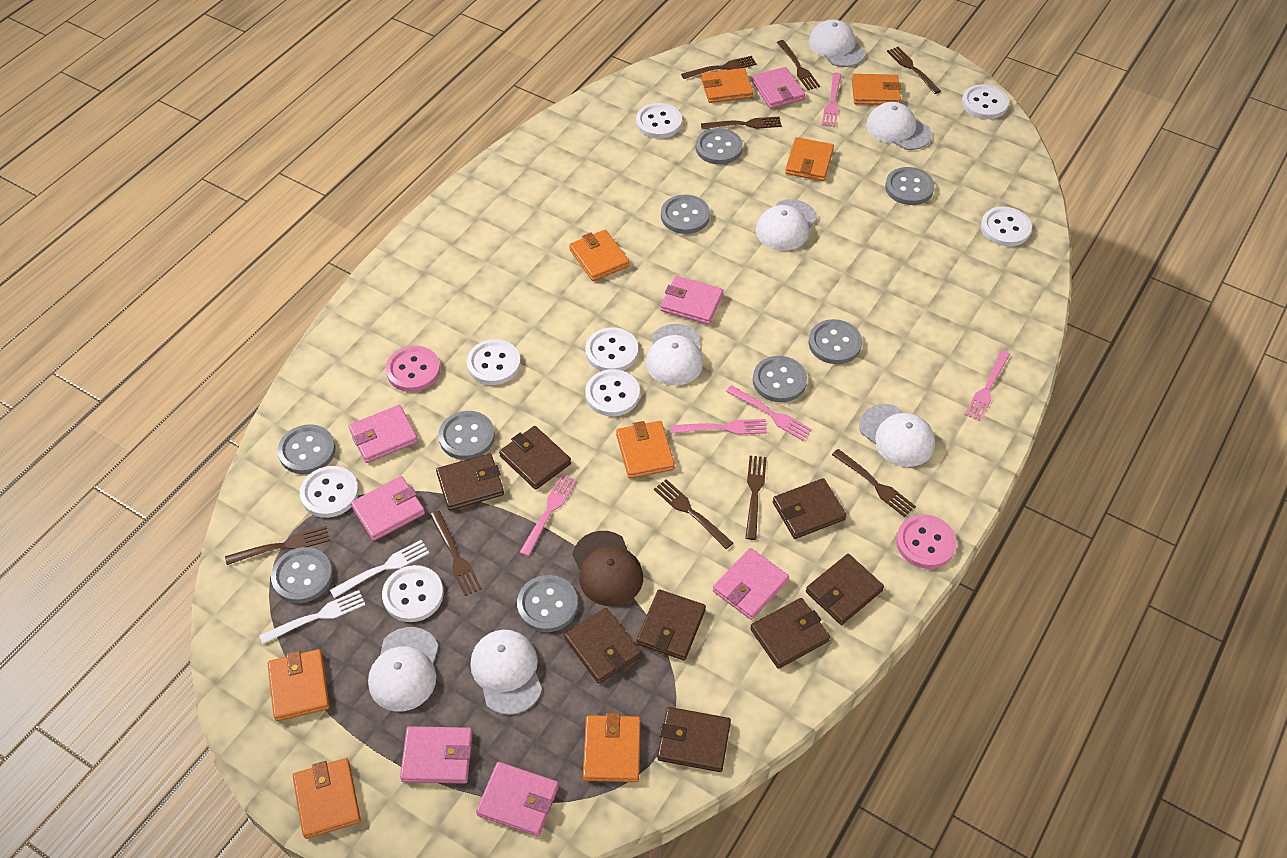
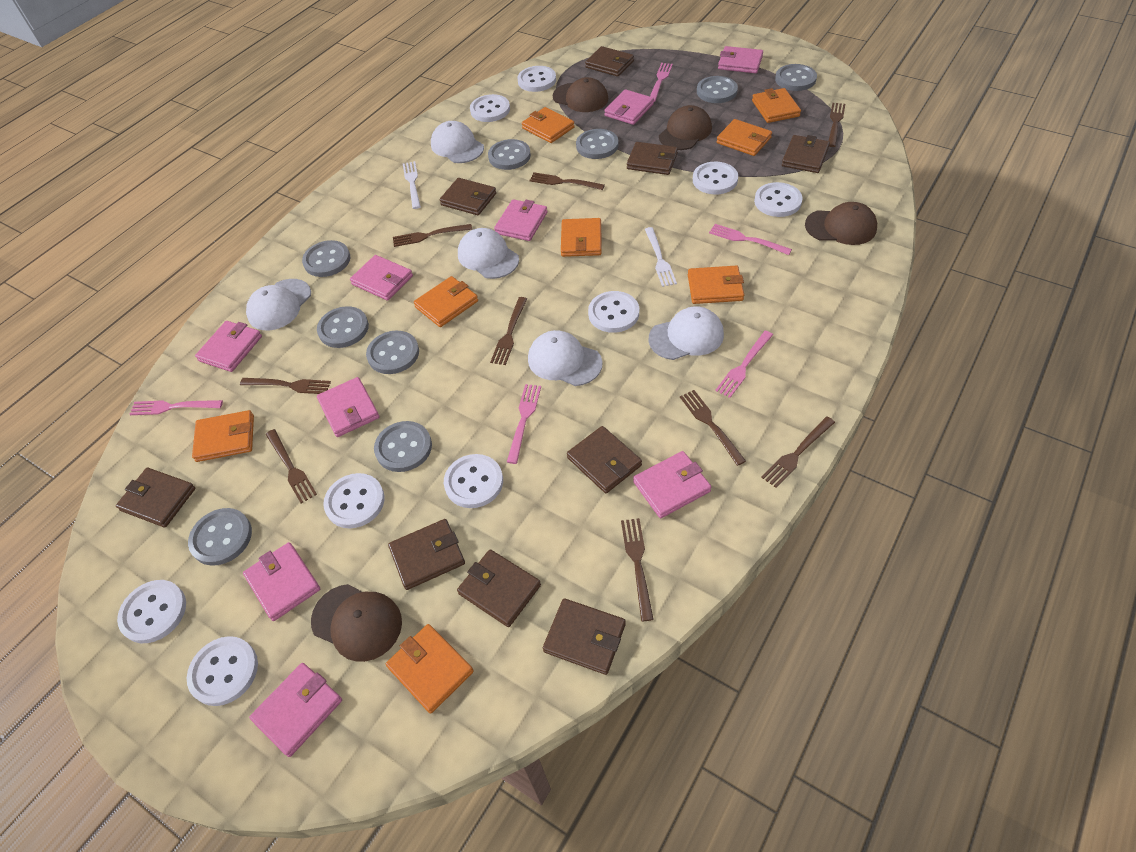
brown cap: 1 -> 4
brown wallet: 8 -> 9
pink button: 2 -> 0
pink wallet: 7 -> 9
white button: 8 -> 9
white cap: 7 -> 5

